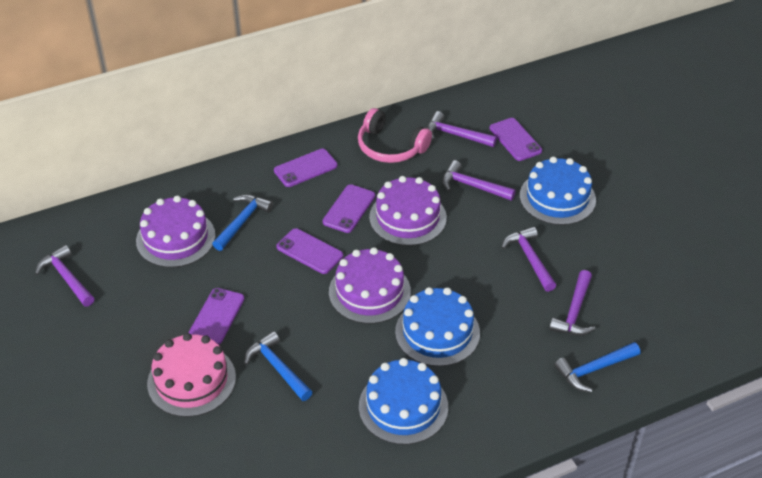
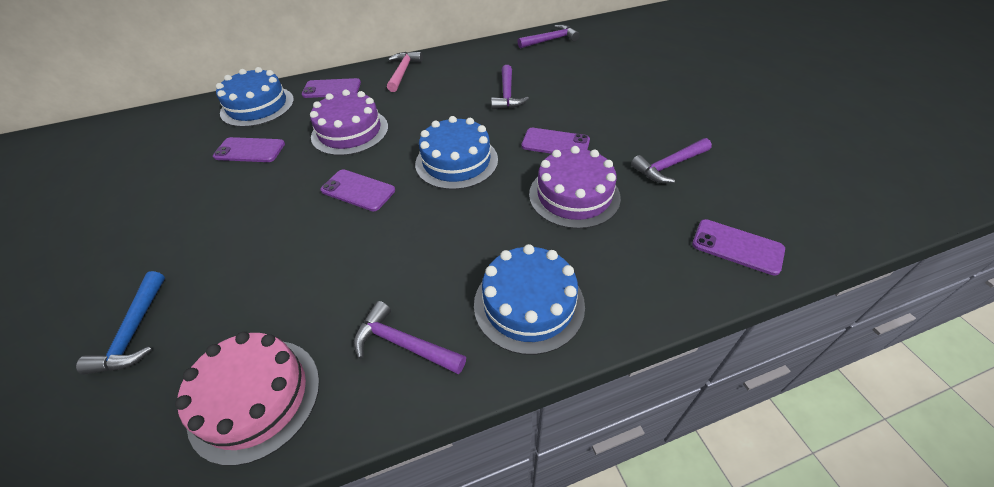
blue hammer: 3 -> 1
pink hammer: 0 -> 1
pink headphones: 1 -> 0
purple cake: 3 -> 2
purple hammer: 5 -> 4

